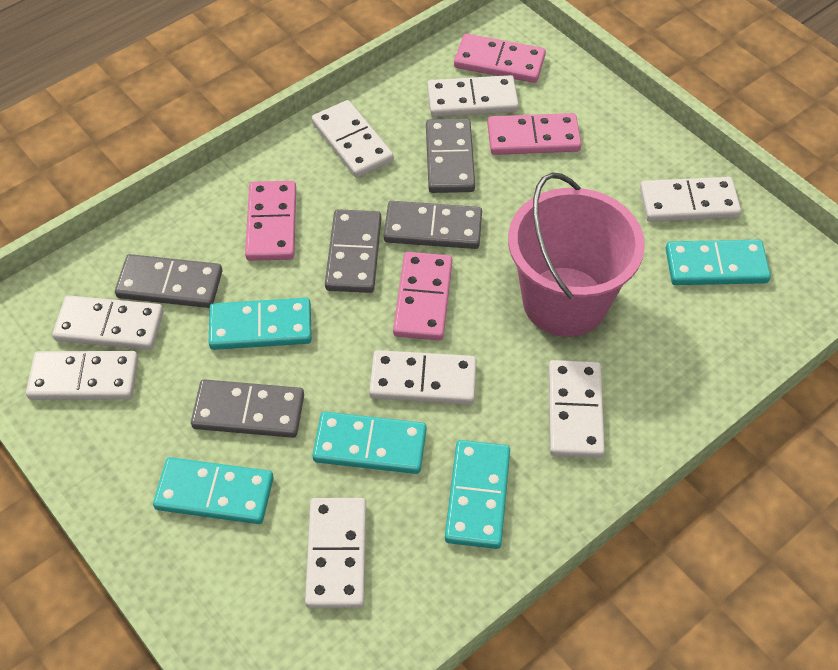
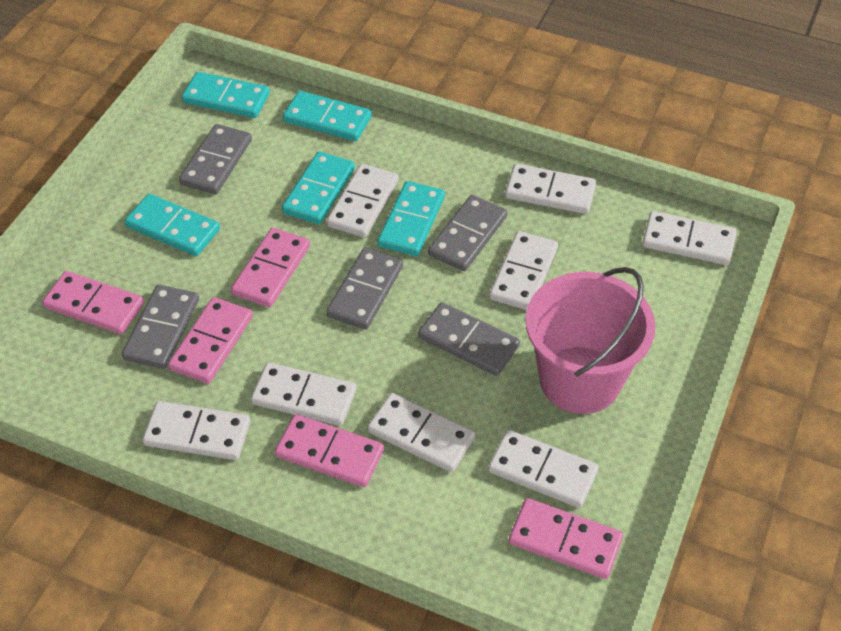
pink domino: 4 -> 5

